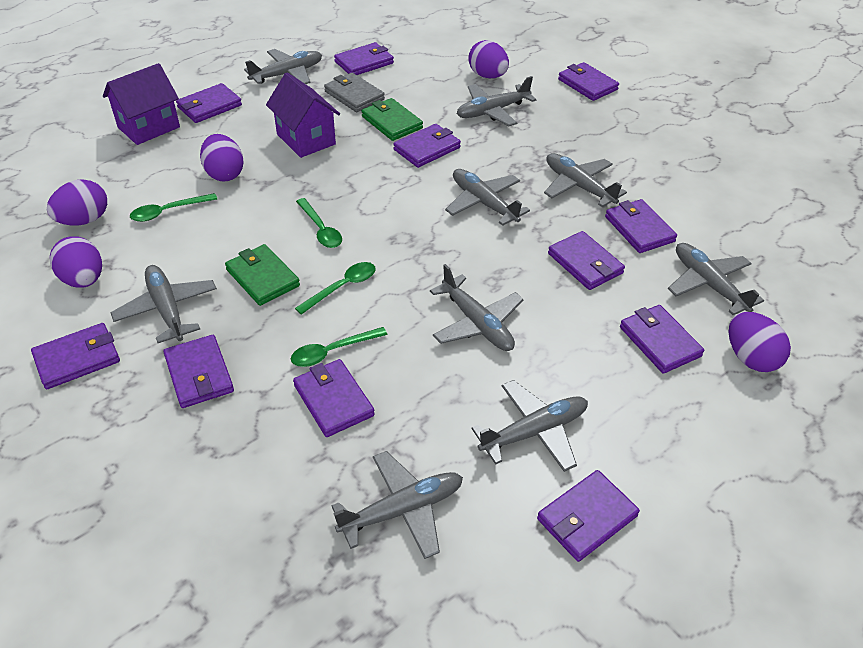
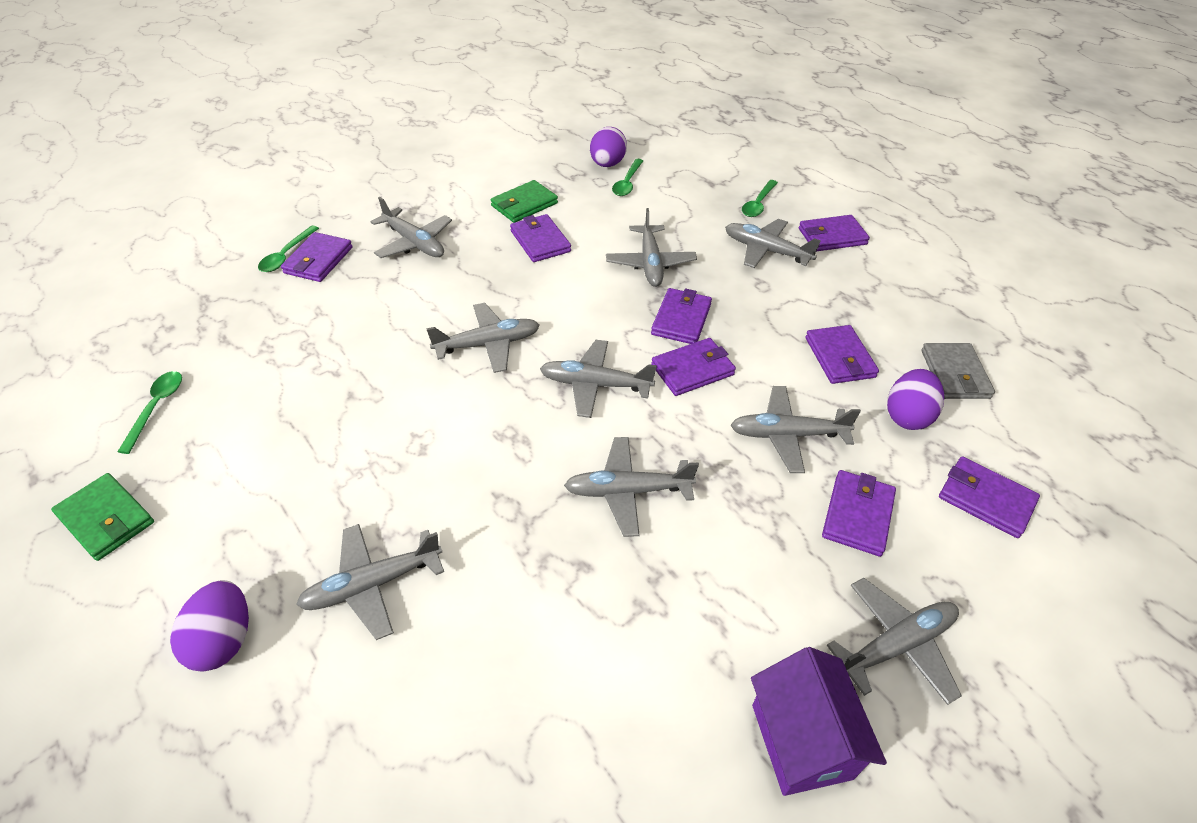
purple egg: 5 -> 3
purple house: 2 -> 1
purple wallet: 11 -> 8

